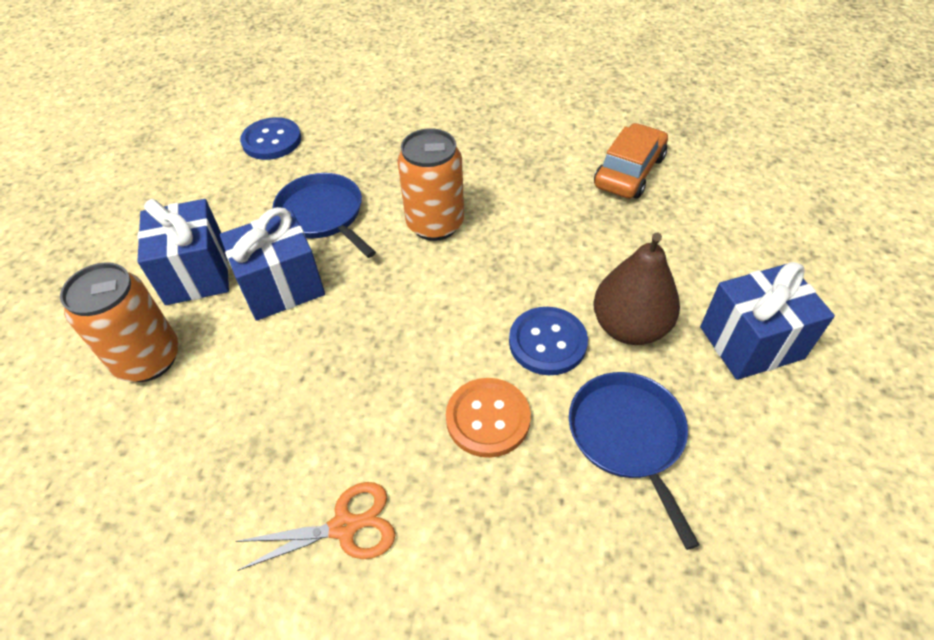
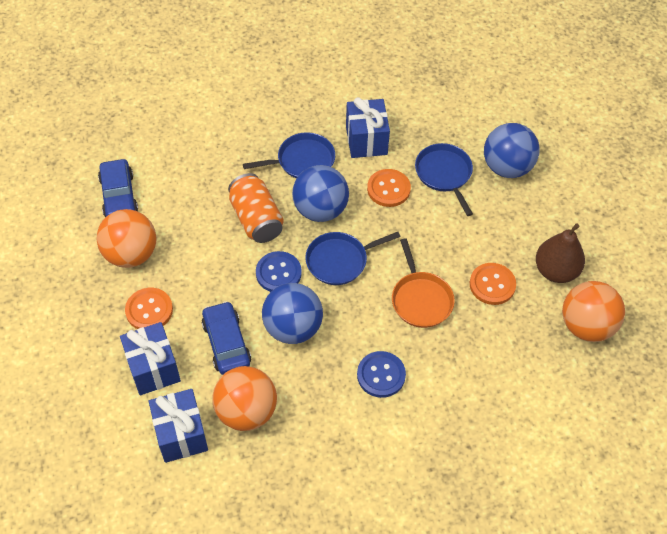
blue ball: 0 -> 3
blue car: 0 -> 2
blue pan: 2 -> 3
orange ball: 0 -> 3
orange button: 1 -> 3
orange can: 2 -> 1
orange car: 1 -> 0
orange pan: 0 -> 1
orange scissors: 1 -> 0

